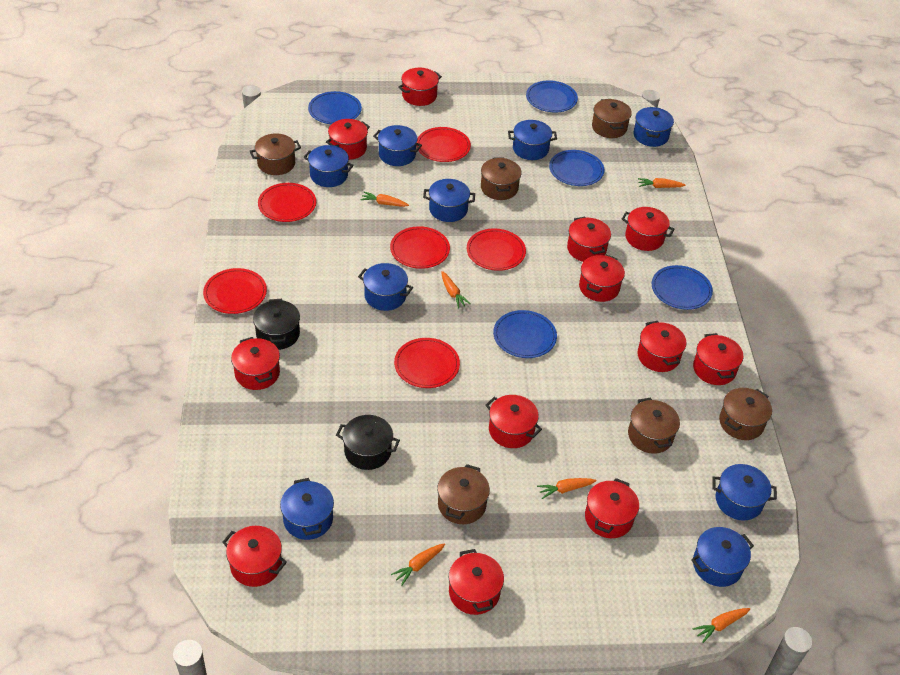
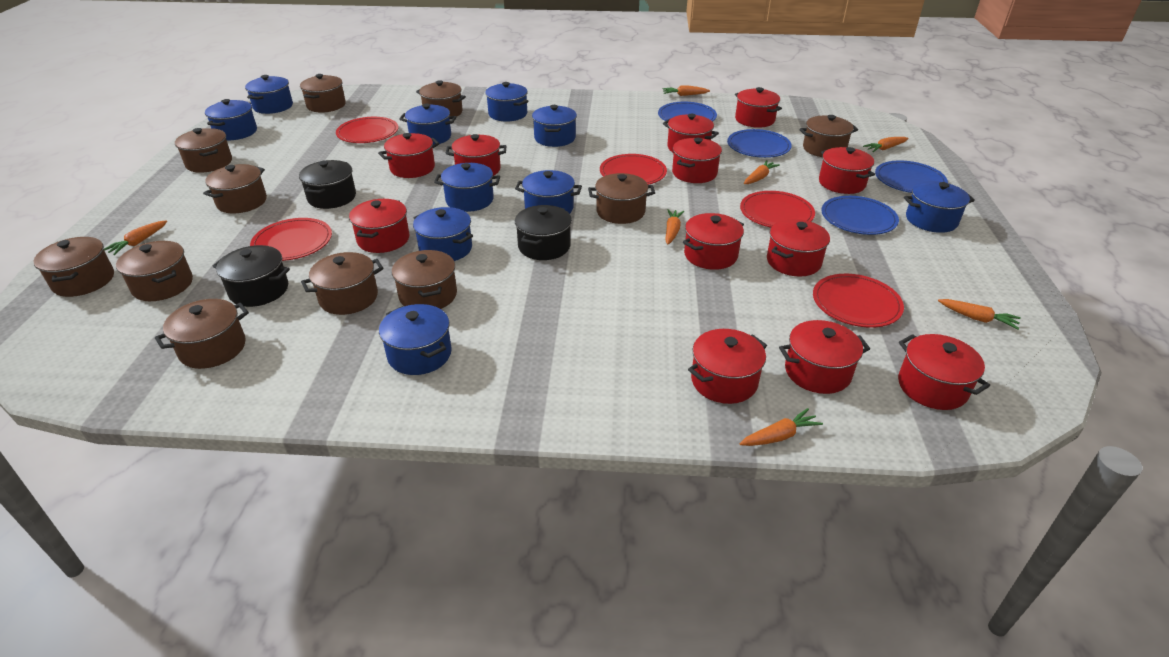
black pot: 2 -> 3
blue plate: 5 -> 4
blue pot: 9 -> 10
brown pot: 6 -> 11
orange carrot: 6 -> 7
red plate: 6 -> 5

